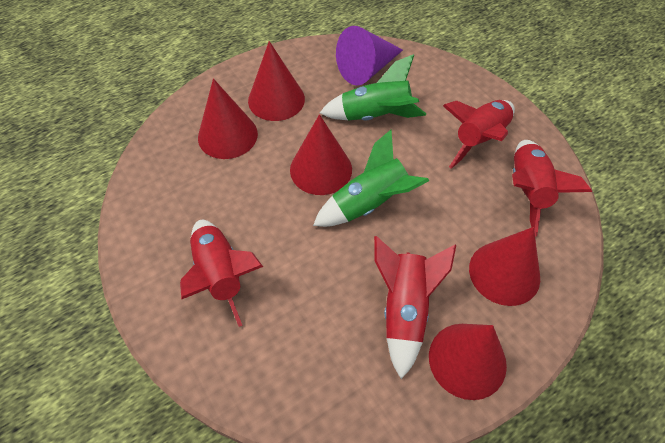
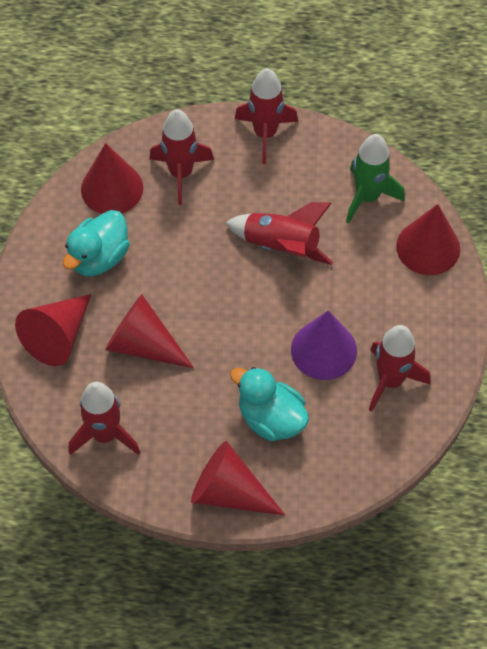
green rocket: 2 -> 1
red rocket: 4 -> 5
turquoise duck: 0 -> 2

